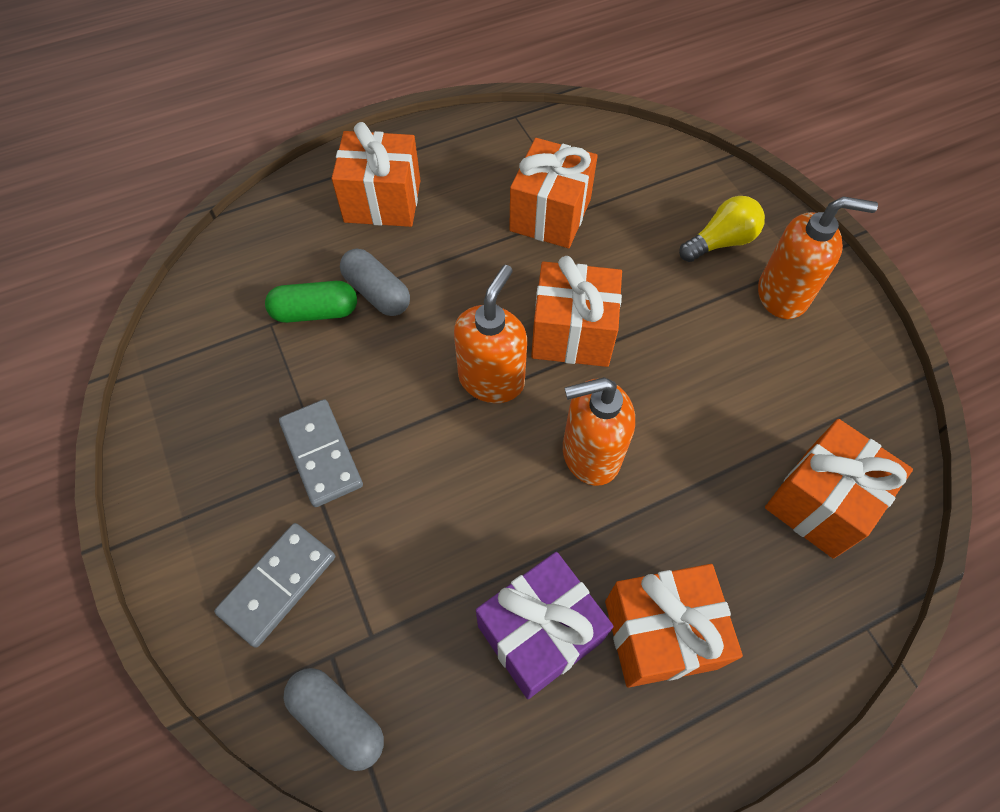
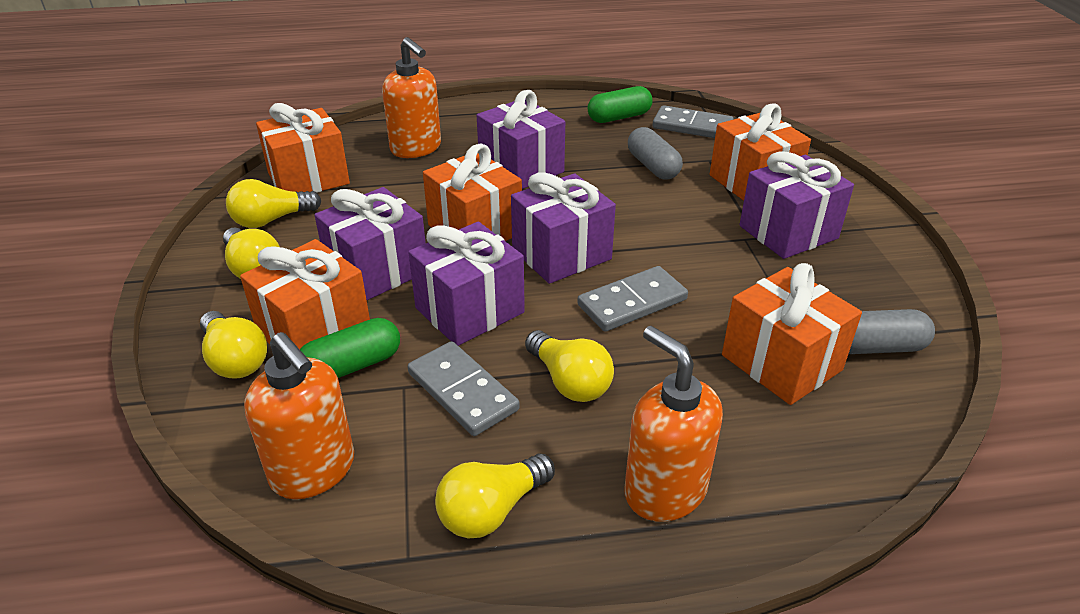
green capsule: 1 -> 2
grey domino: 2 -> 3
purple gift: 1 -> 5
yellow light bulb: 1 -> 5

